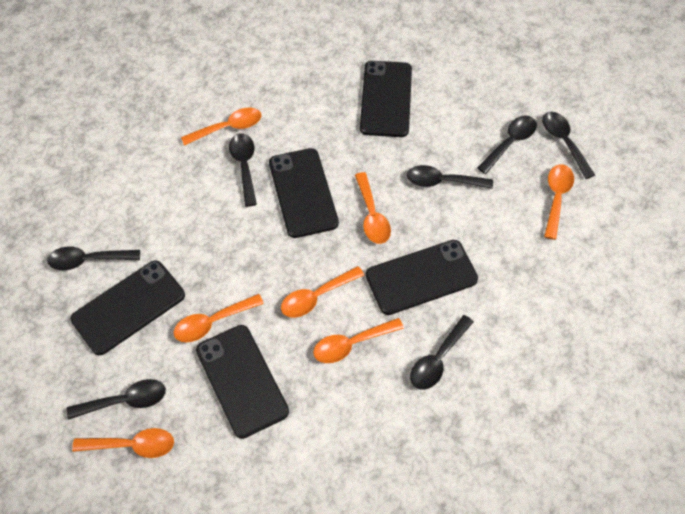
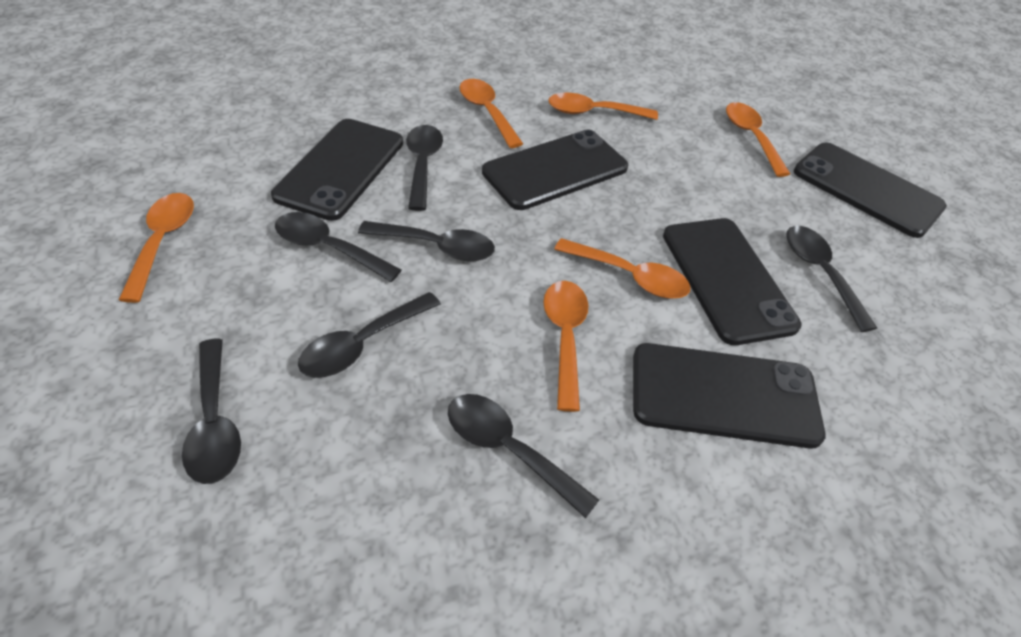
orange spoon: 7 -> 6

